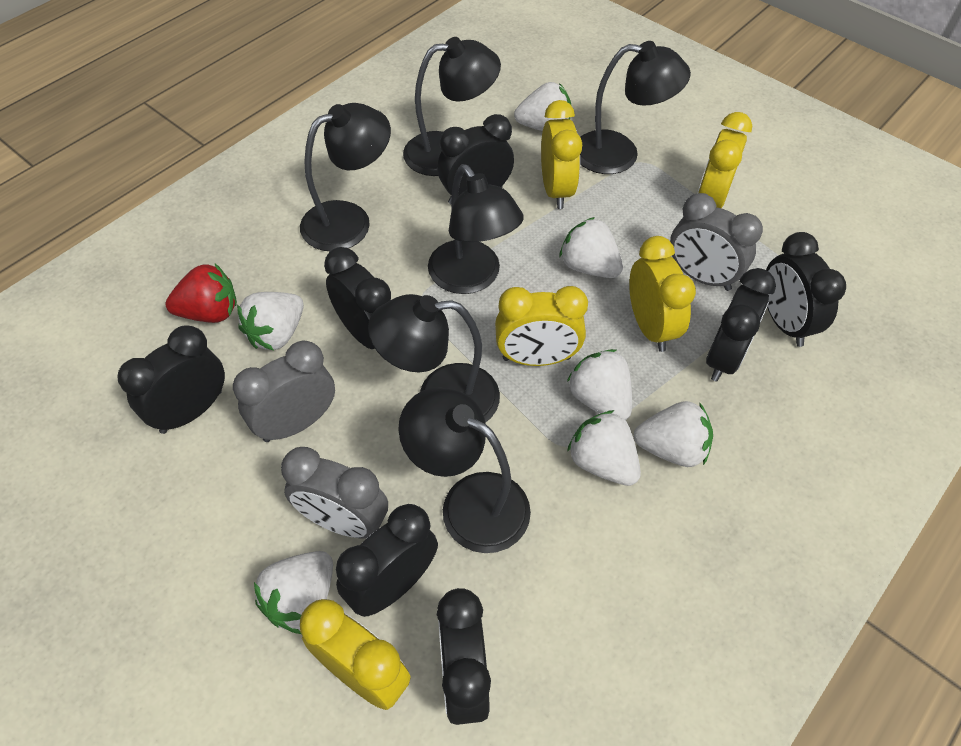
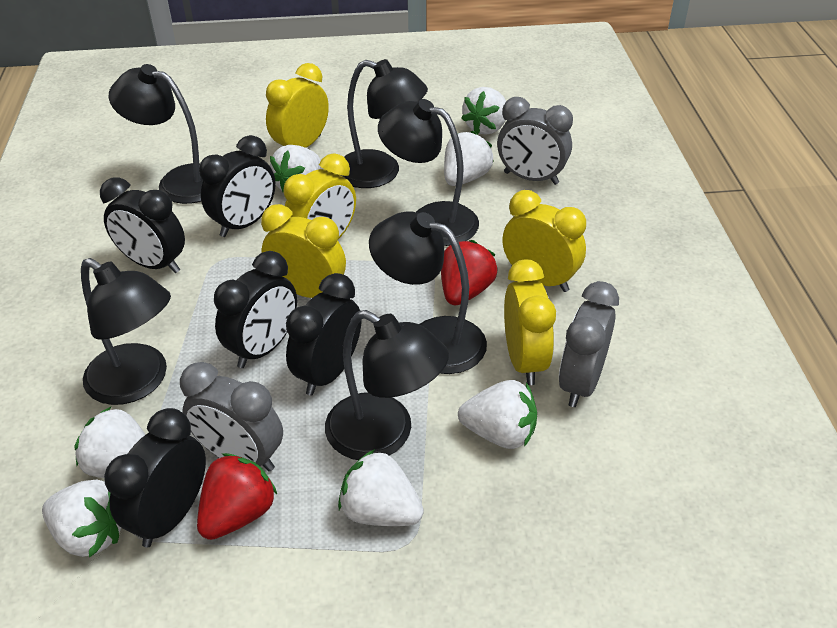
black clock: 7 -> 5
red strawberry: 1 -> 2

